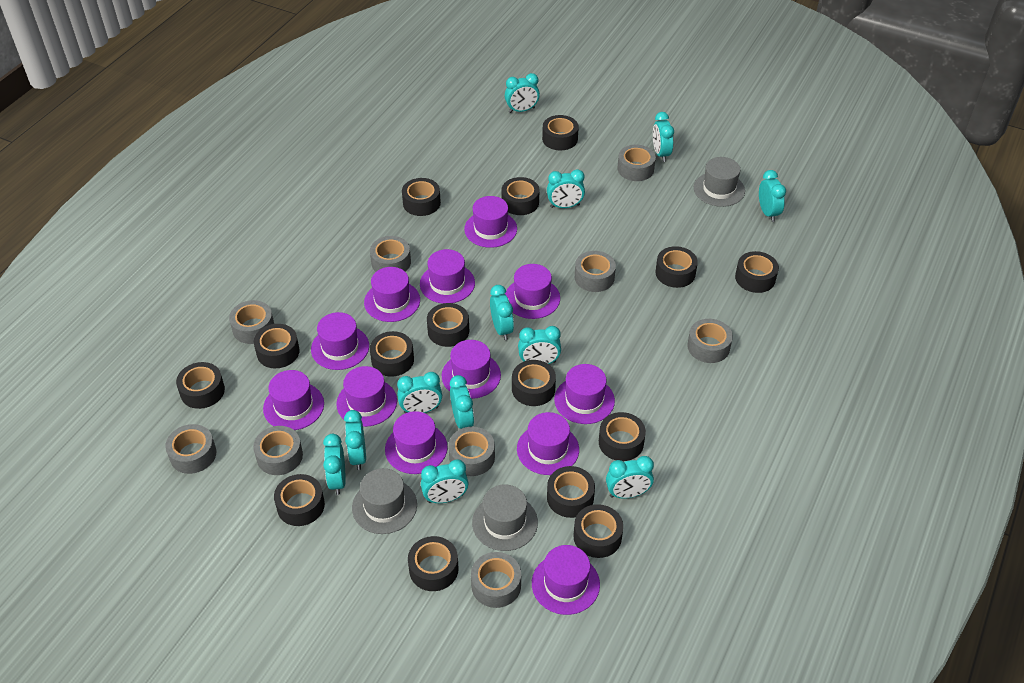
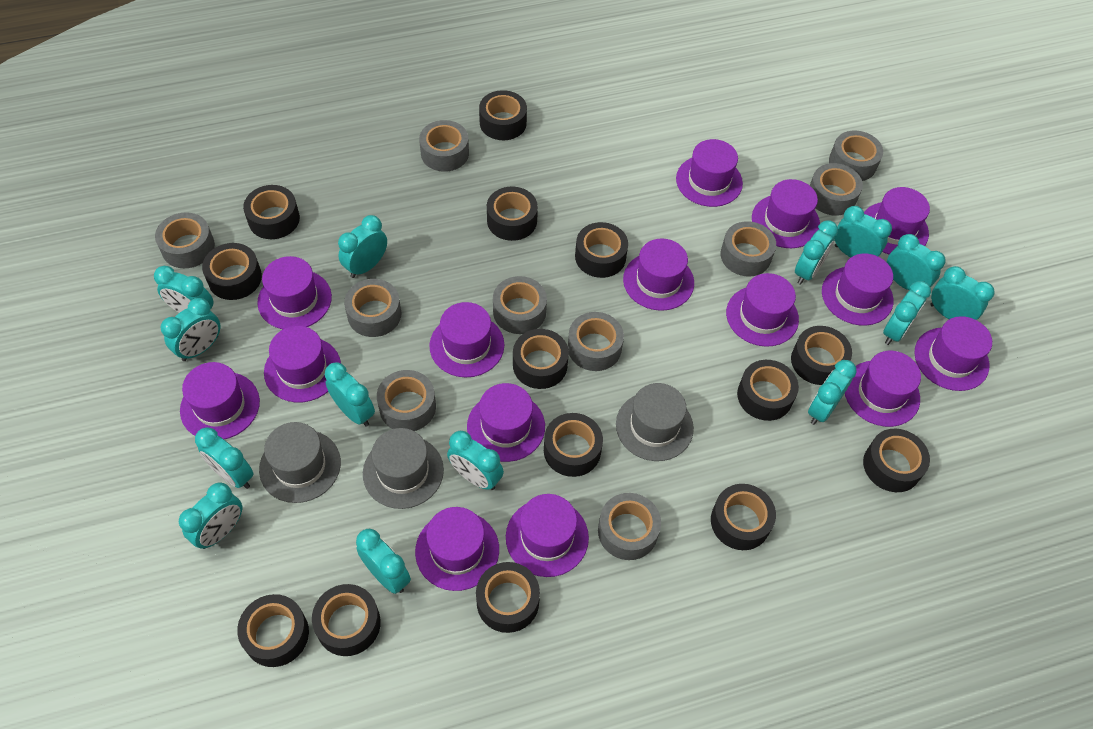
black tape: 15 -> 14
grey tape: 9 -> 10
purple hat: 12 -> 15
turquoise clock: 12 -> 14

